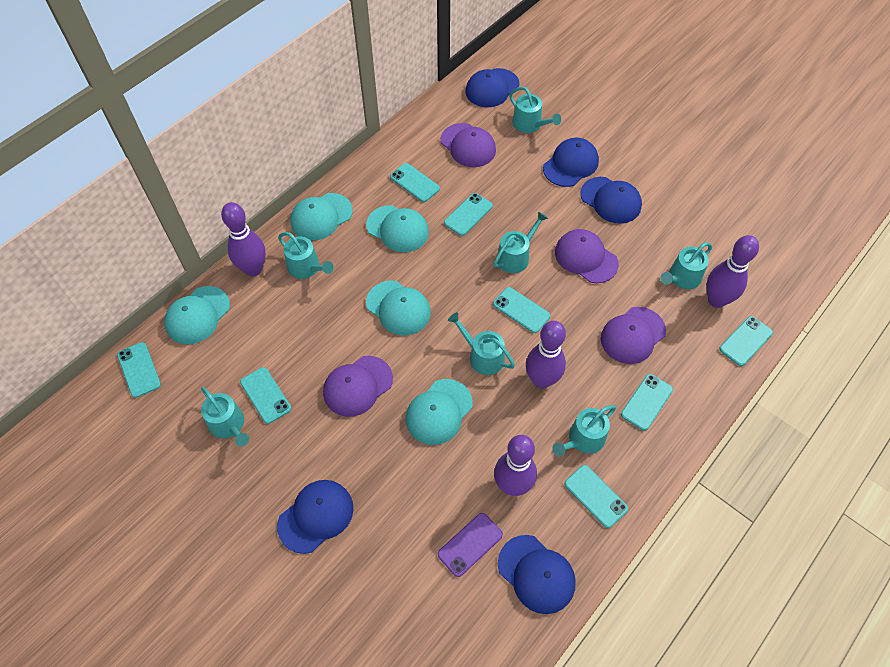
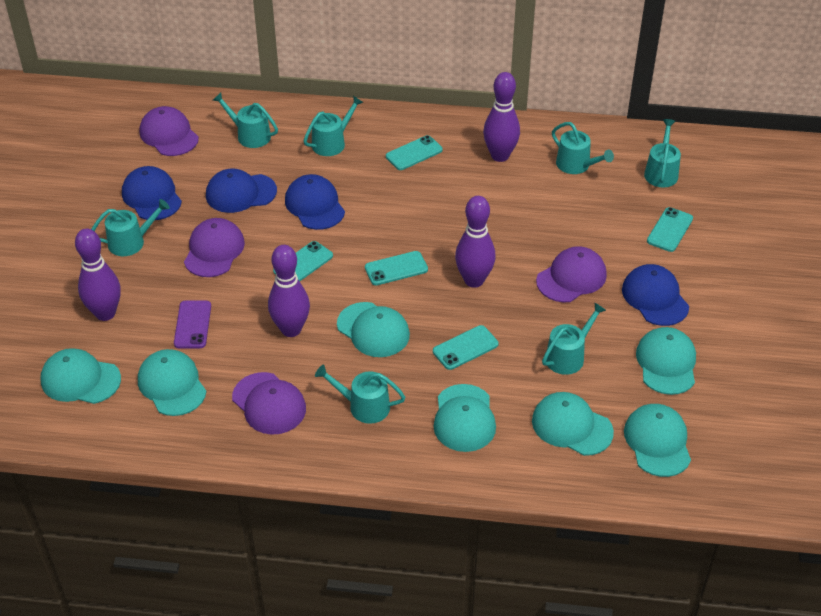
blue cap: 5 -> 4
turquoise cap: 5 -> 7
turquoise phone: 8 -> 5

